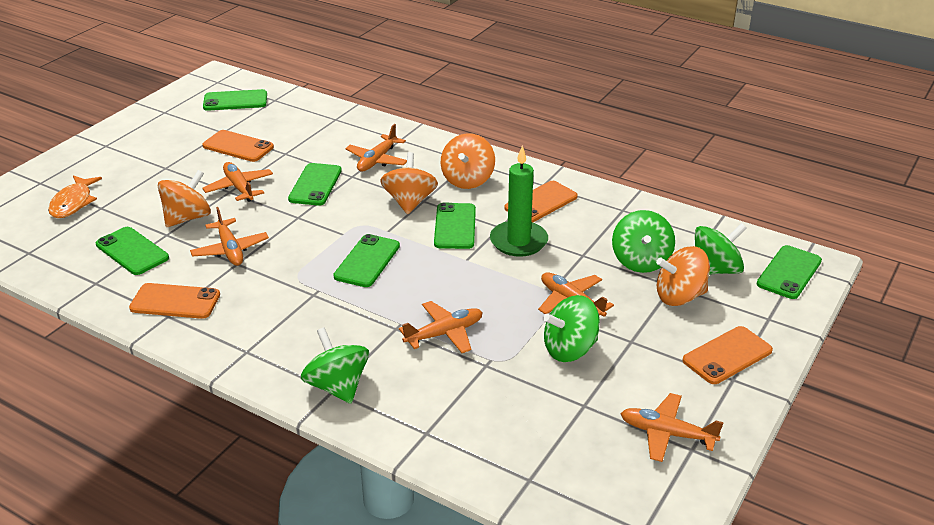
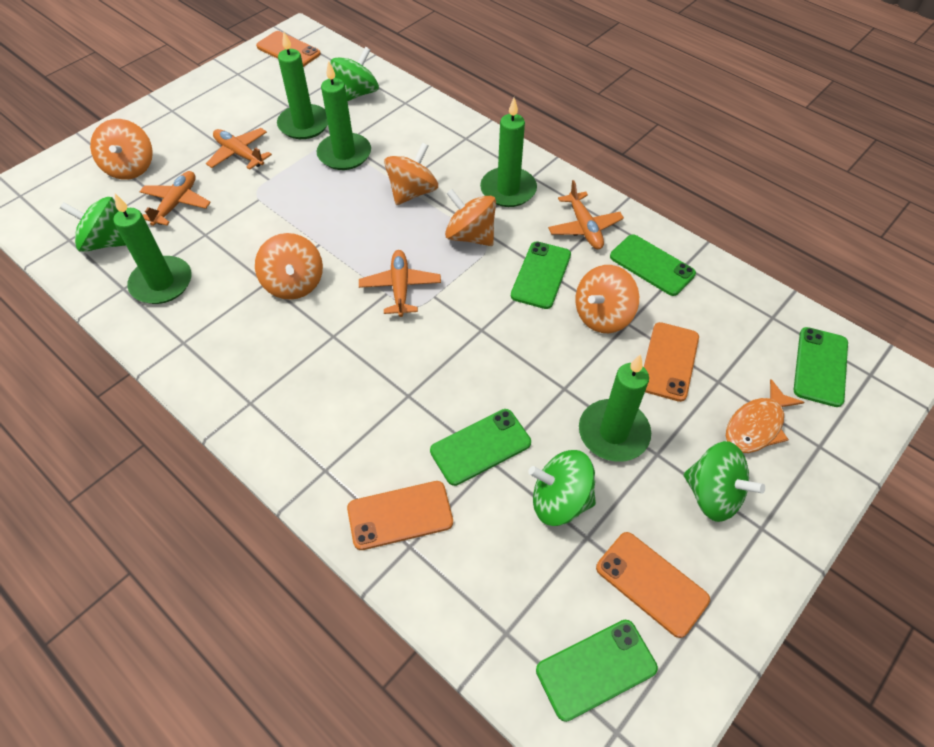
green candle: 1 -> 5
green phone: 6 -> 5
orange plane: 6 -> 4
orange spinning top: 4 -> 5

